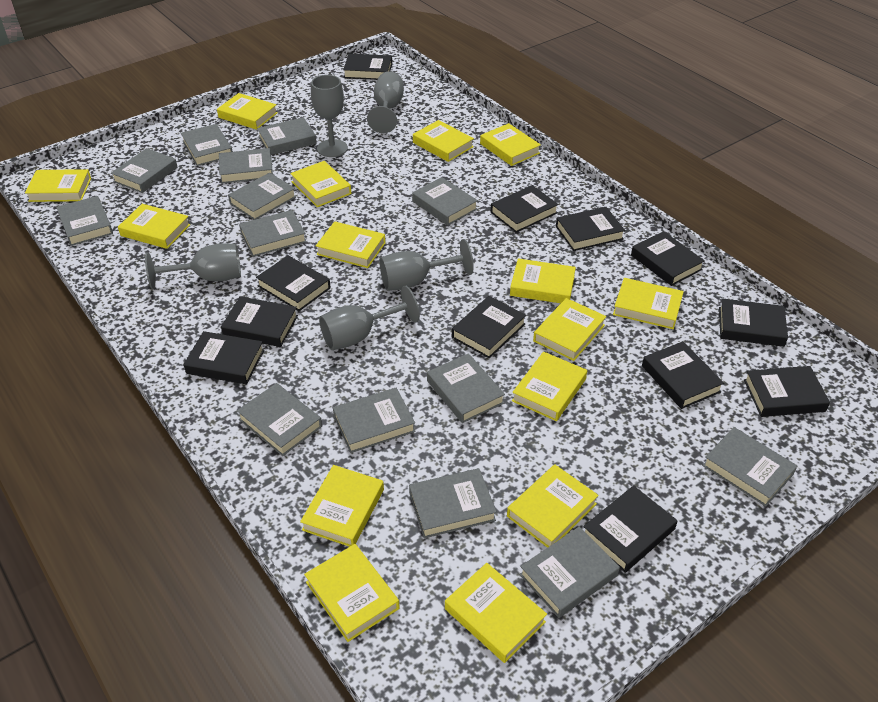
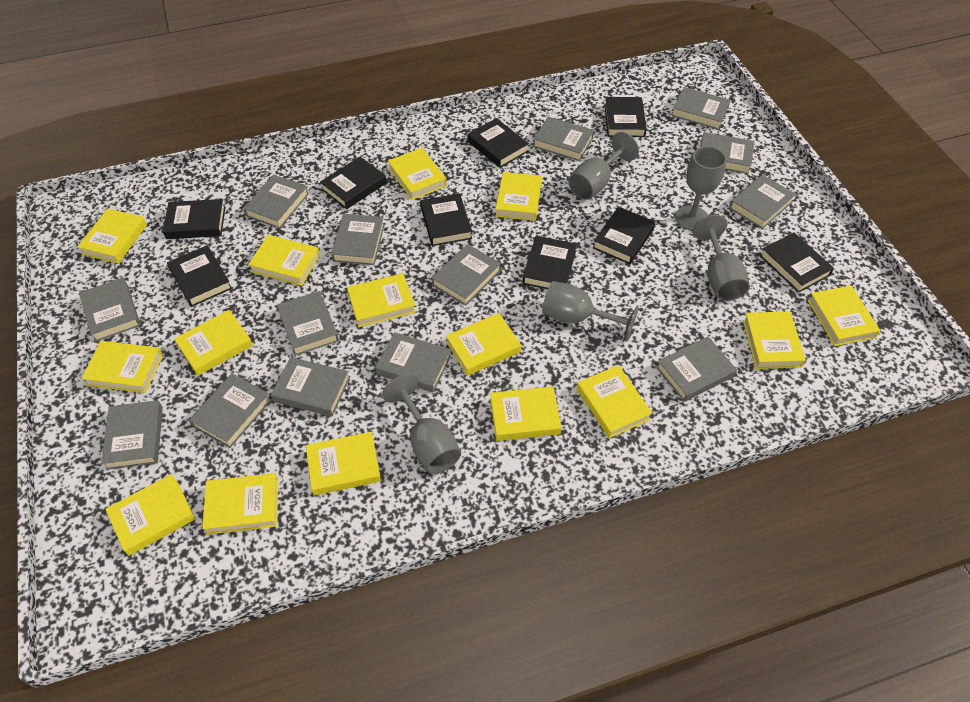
black book: 12 -> 9

